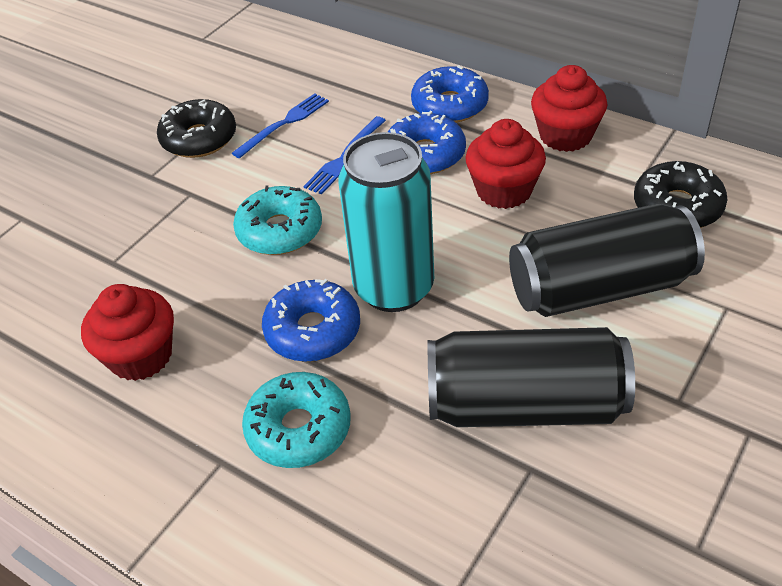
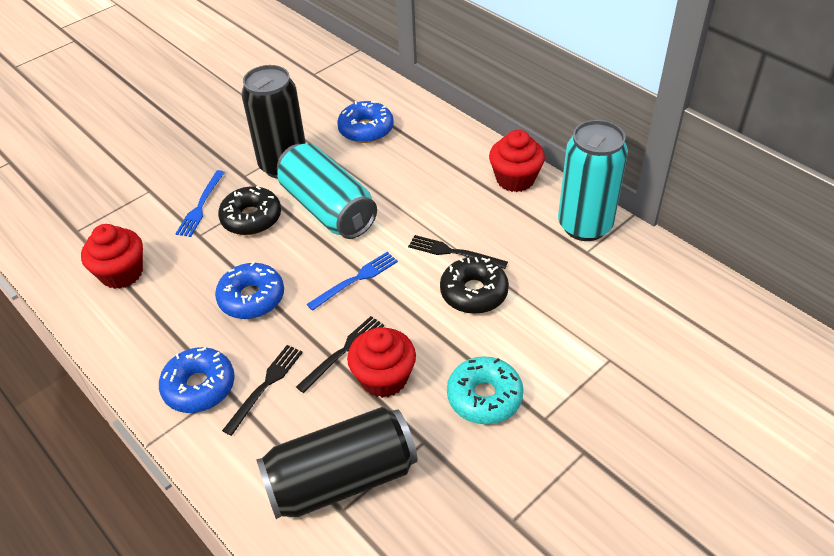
black fork: 0 -> 3
turquoise can: 1 -> 2
turquoise donut: 2 -> 1

